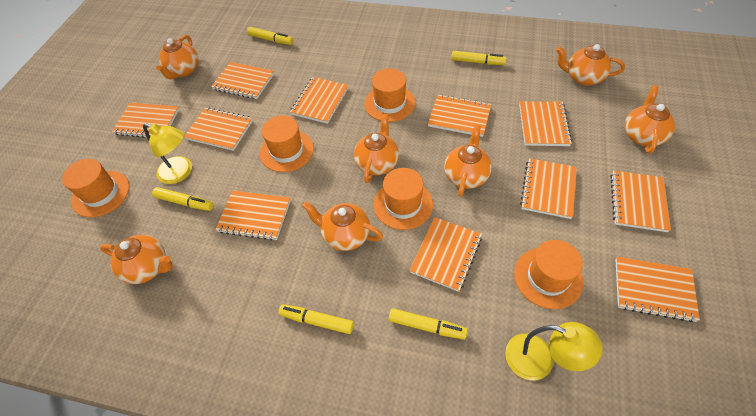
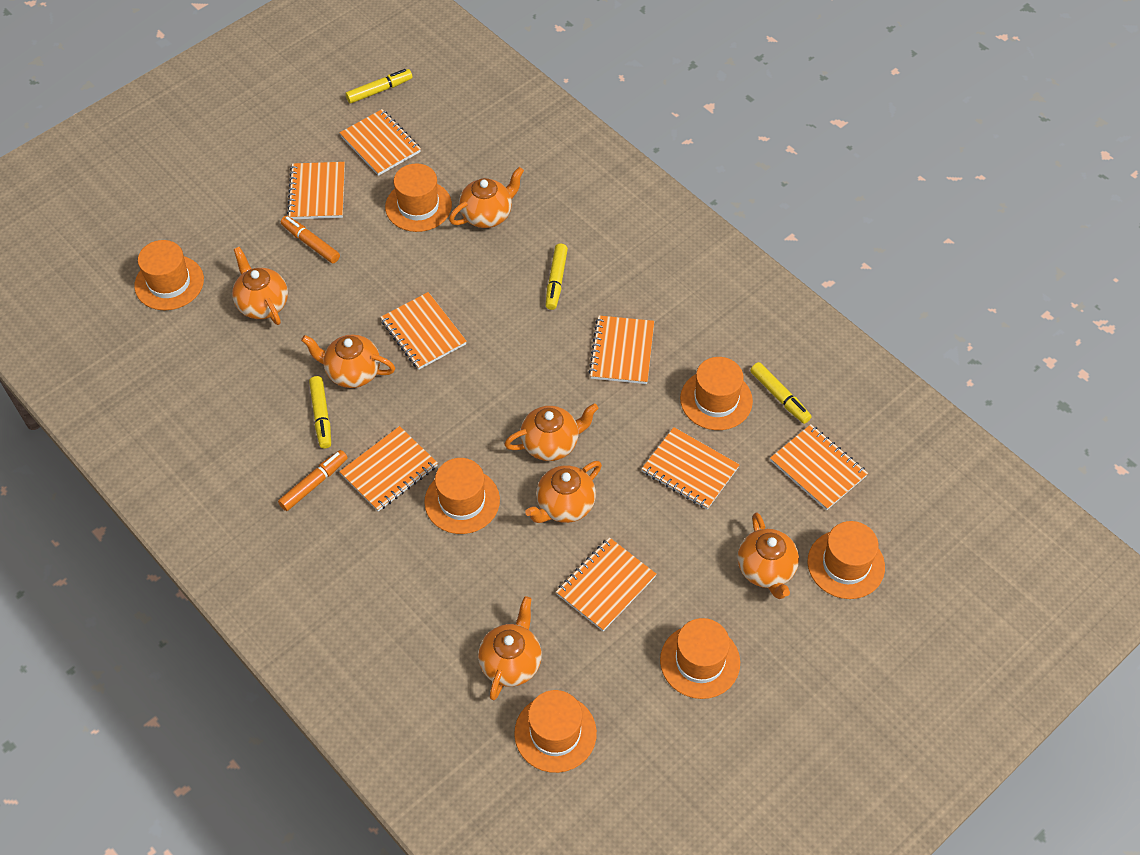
orange hat: 5 -> 7
orange marker: 0 -> 2
orange notebook: 11 -> 8
yellow lamp: 2 -> 0
yellow marker: 5 -> 4

